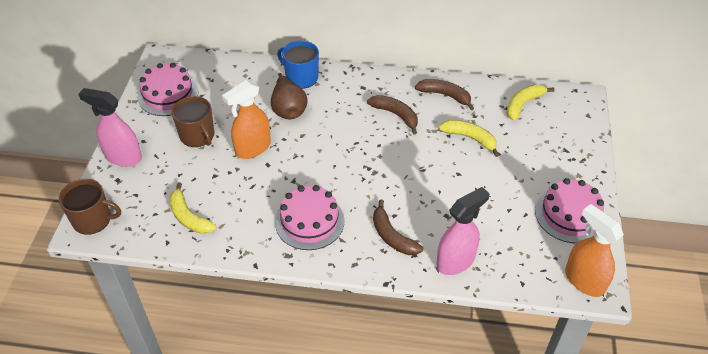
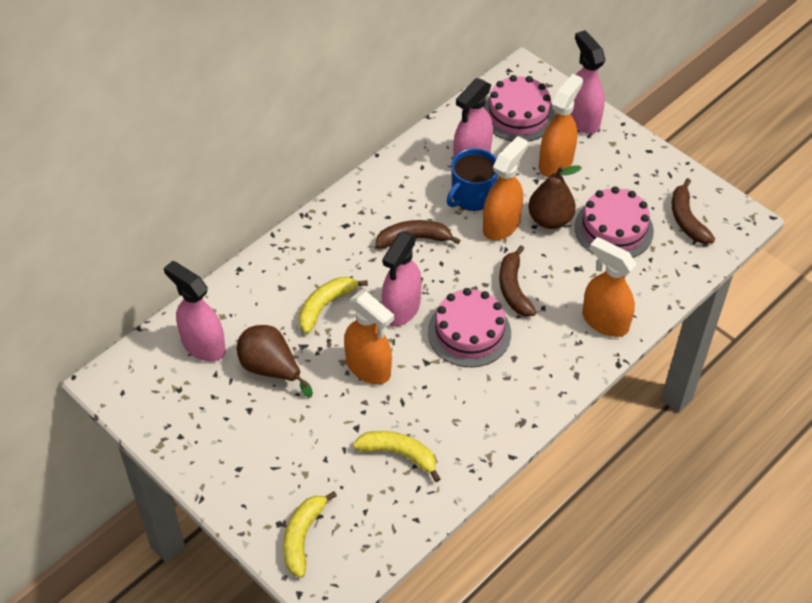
brown mug: 2 -> 0
brown pear: 1 -> 2
orange spray bottle: 2 -> 4
pink spray bottle: 2 -> 4

